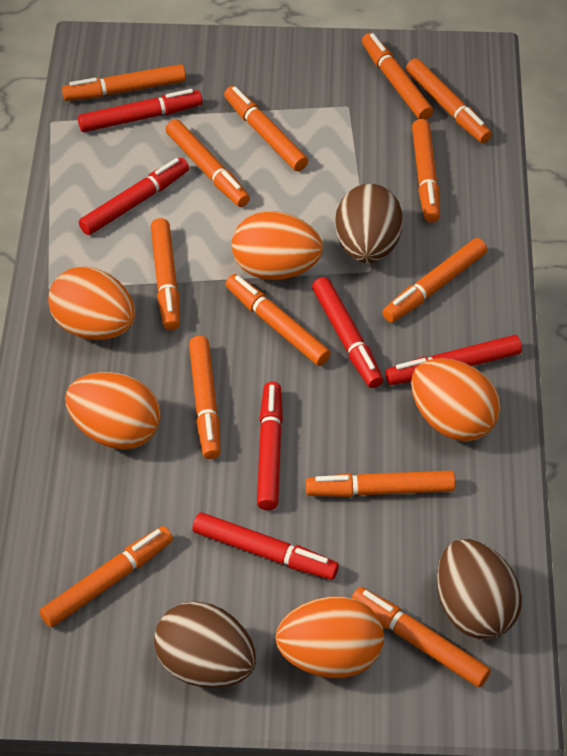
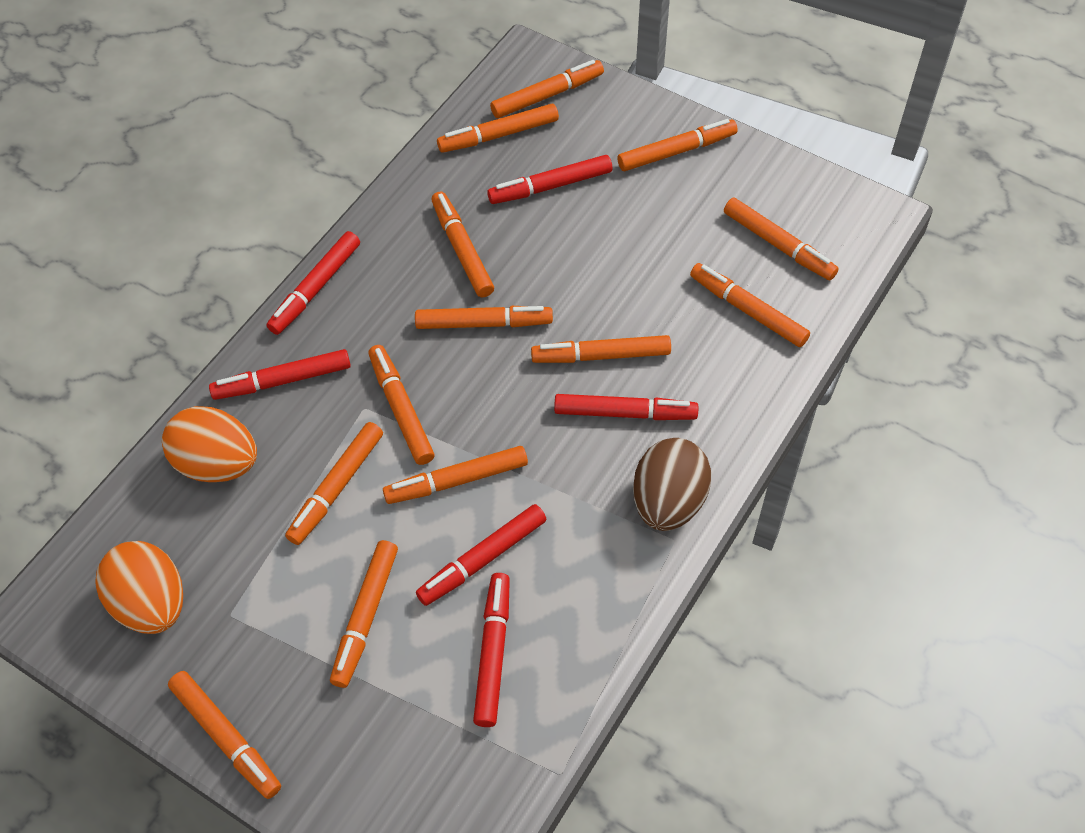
brown egg: 3 -> 1
orange egg: 5 -> 2

